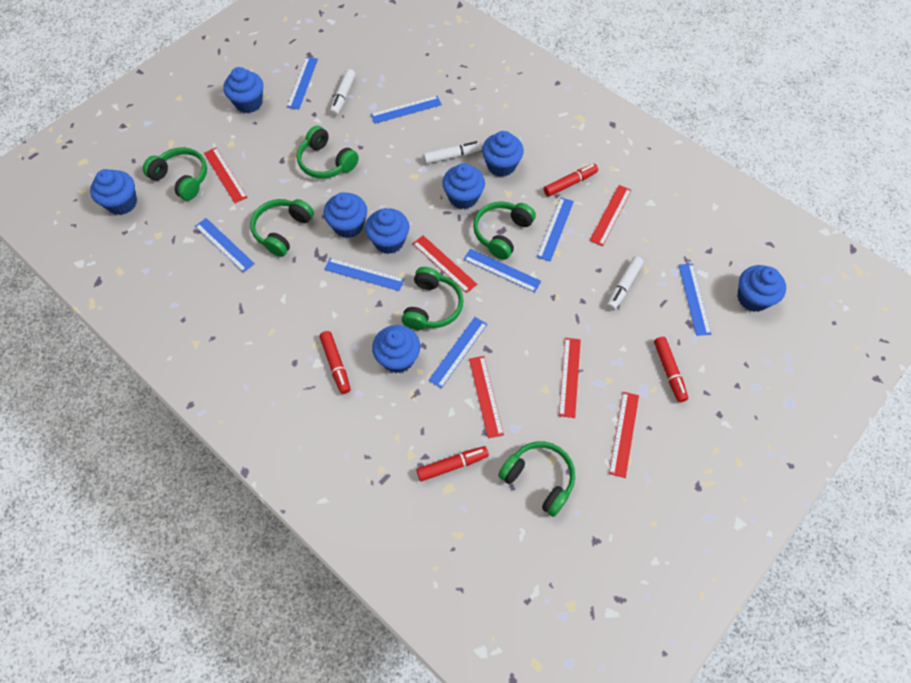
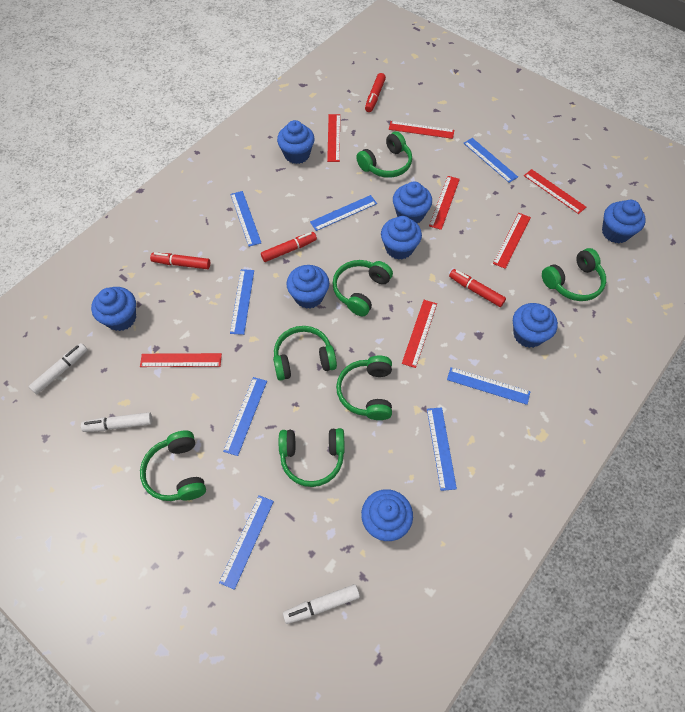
green headphones: 6 -> 7
red ruler: 6 -> 7

